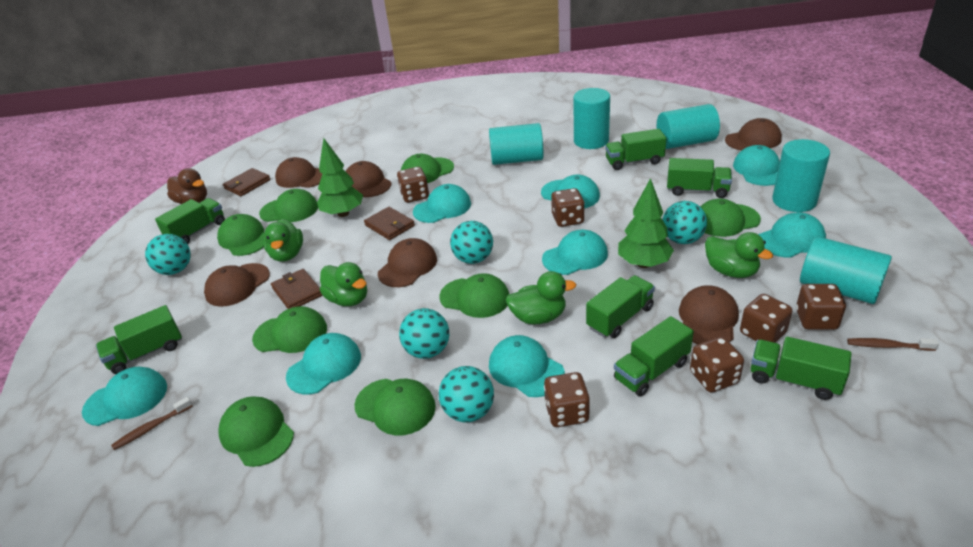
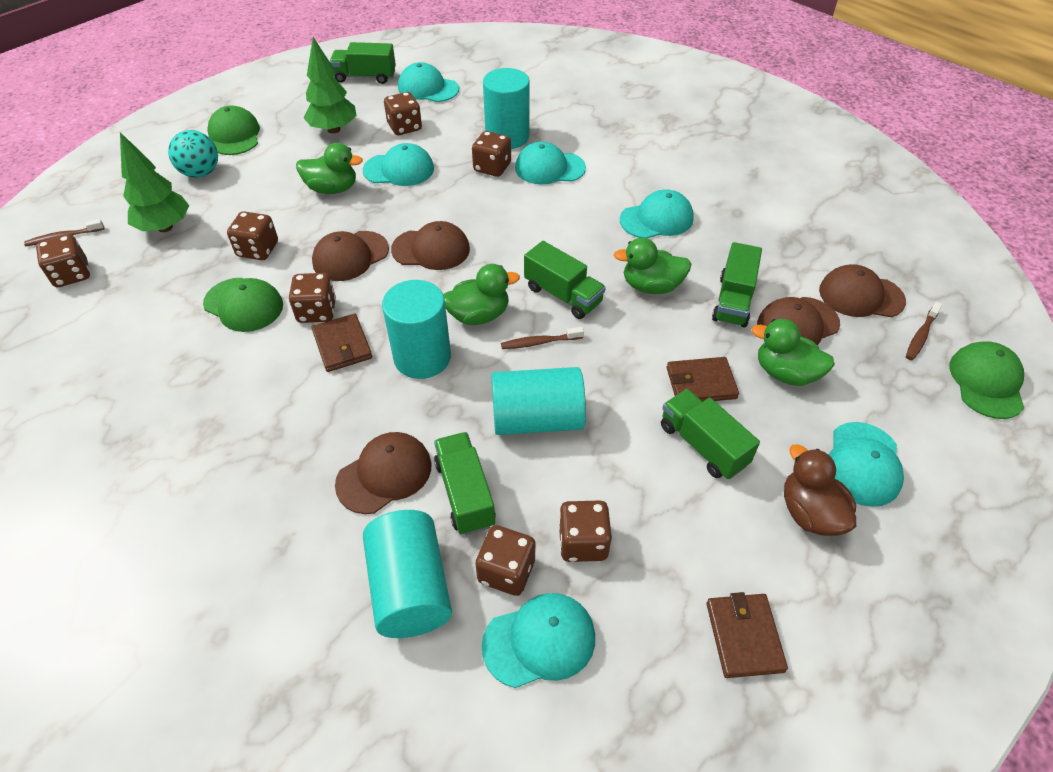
brown cap: 6 -> 5
brown dice: 6 -> 7
brown toothbrush: 2 -> 3
green cap: 8 -> 3
green truck: 7 -> 5
turquoise ball: 5 -> 1
turquoise cap: 8 -> 6
turquoise cylinder: 5 -> 4

